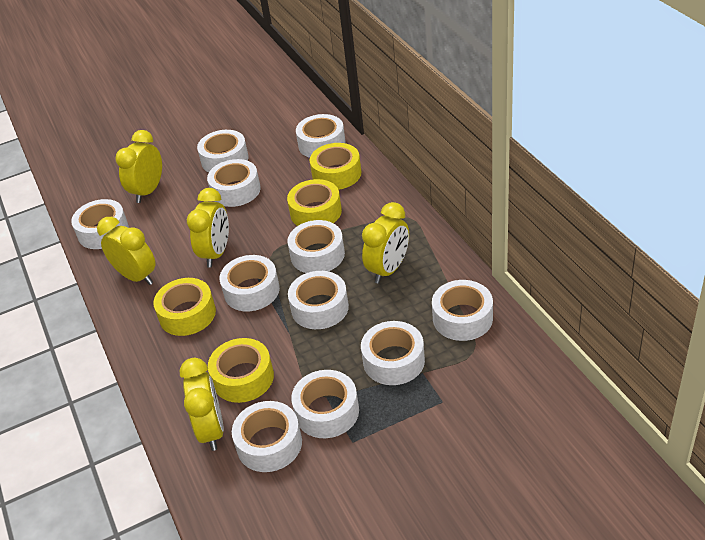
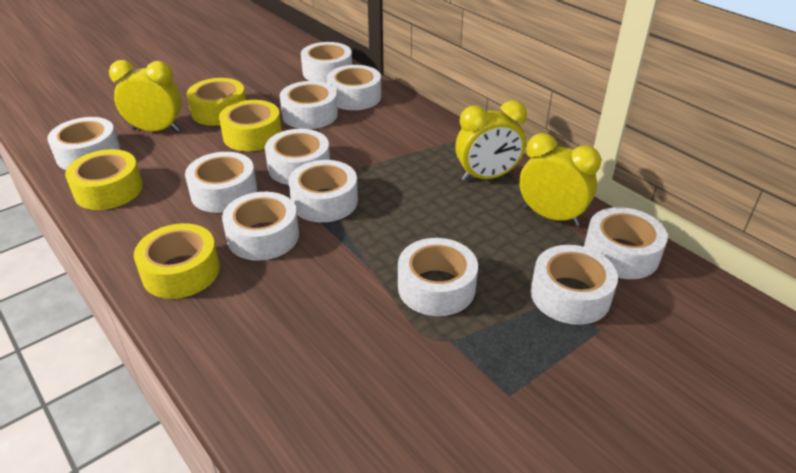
yellow clock: 5 -> 3

